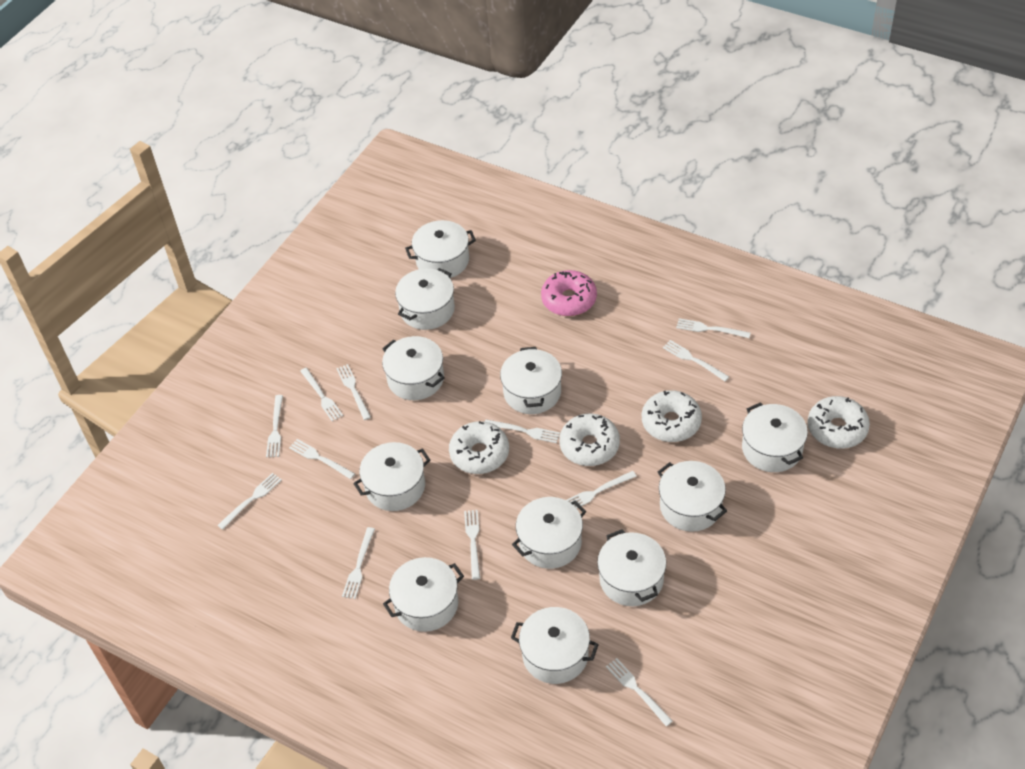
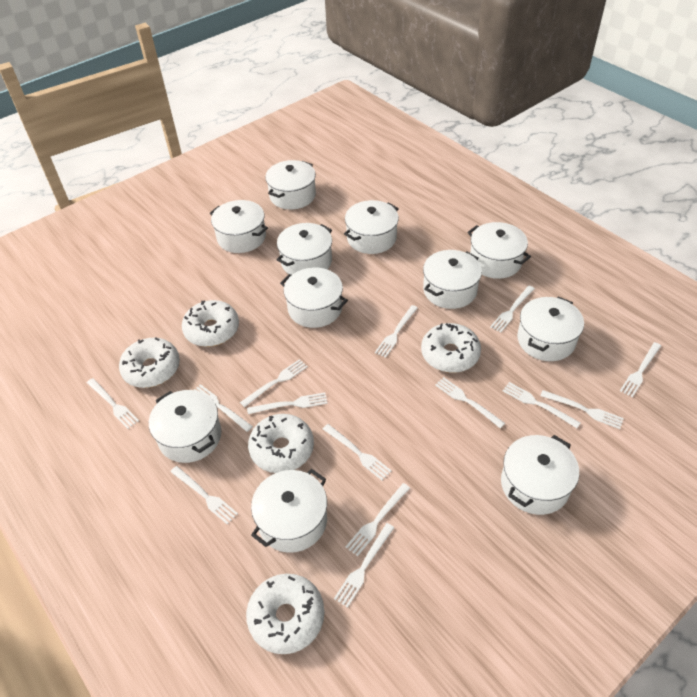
pink donut: 1 -> 0
white donut: 4 -> 5
white fork: 12 -> 14

